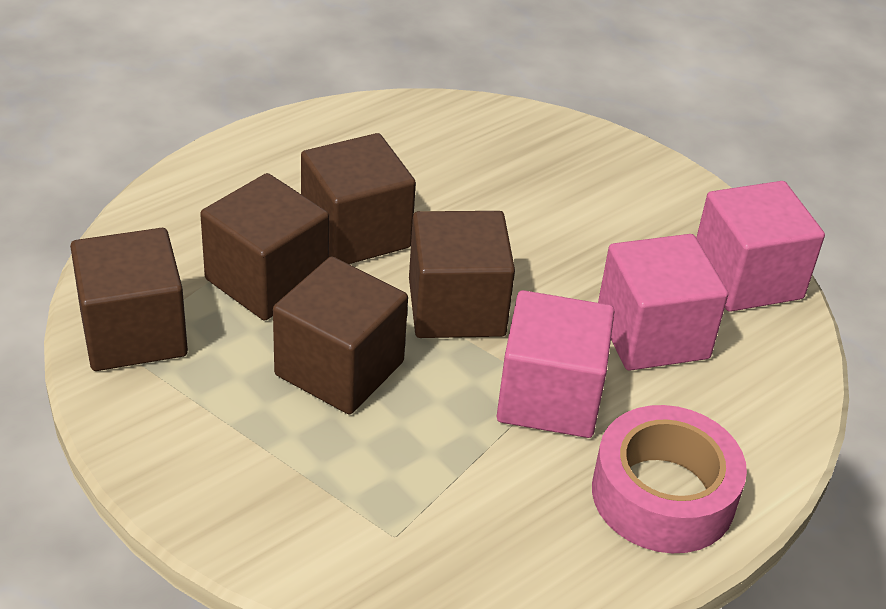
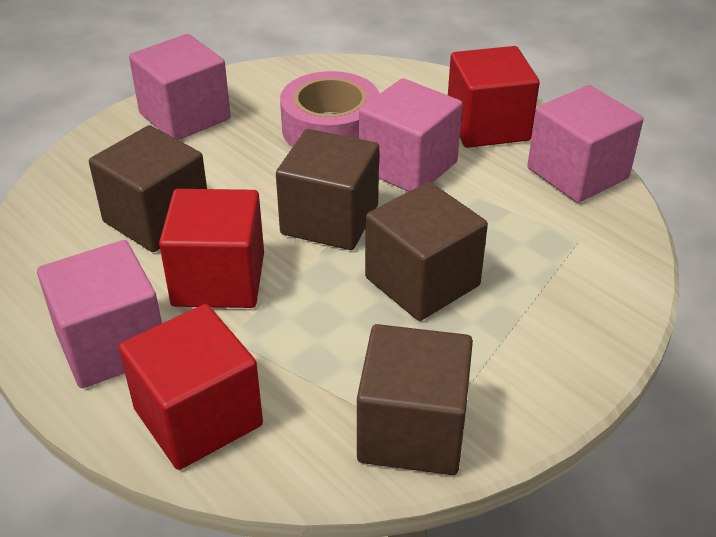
brown cube: 5 -> 4
pink cube: 3 -> 4
red cube: 0 -> 3

